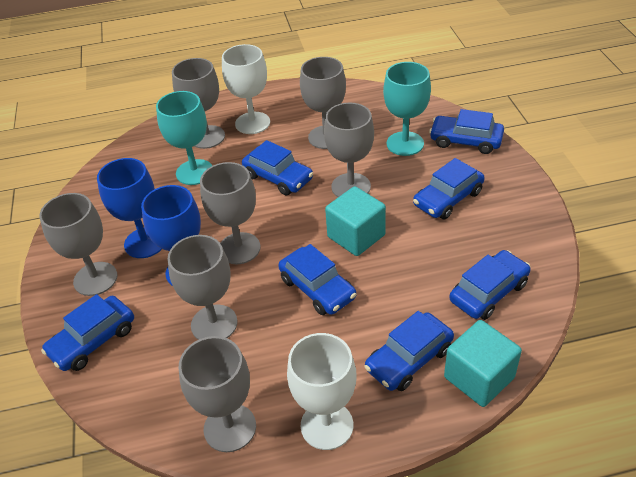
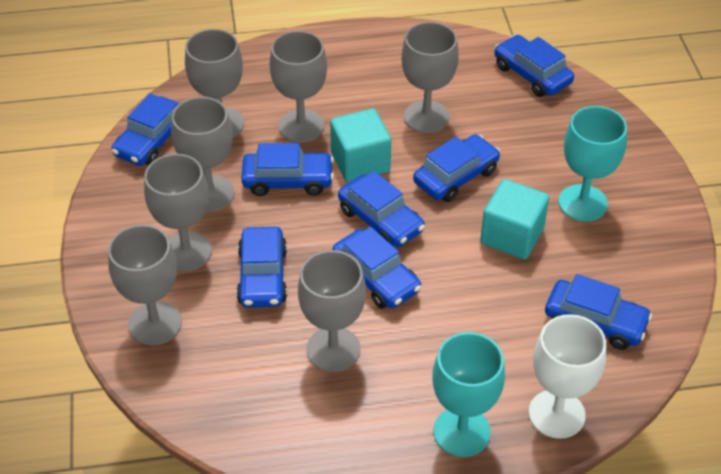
blue car: 7 -> 8
blue goblet: 2 -> 0
white goblet: 2 -> 1

